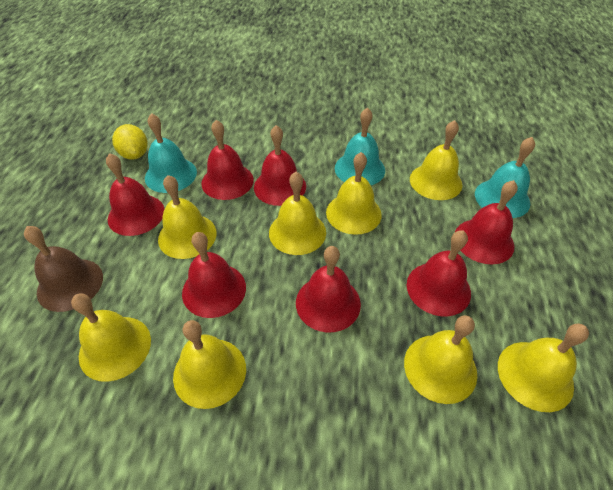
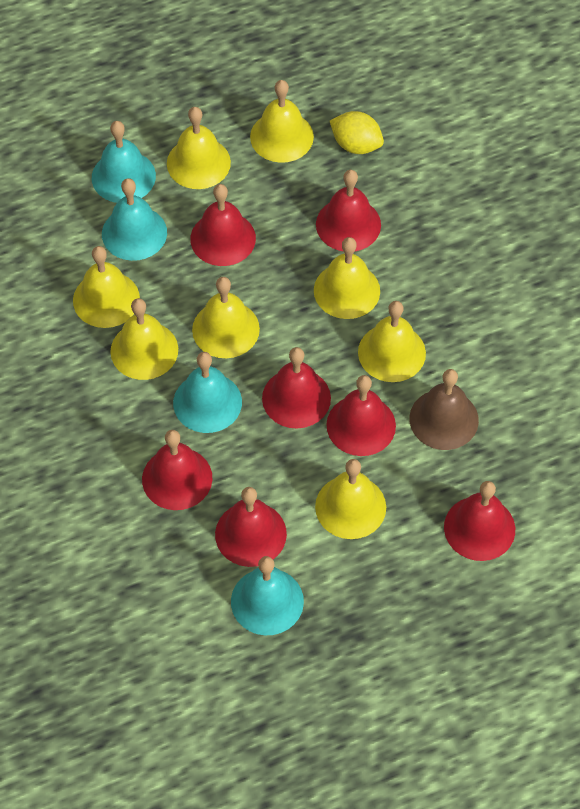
turquoise bell: 3 -> 4

